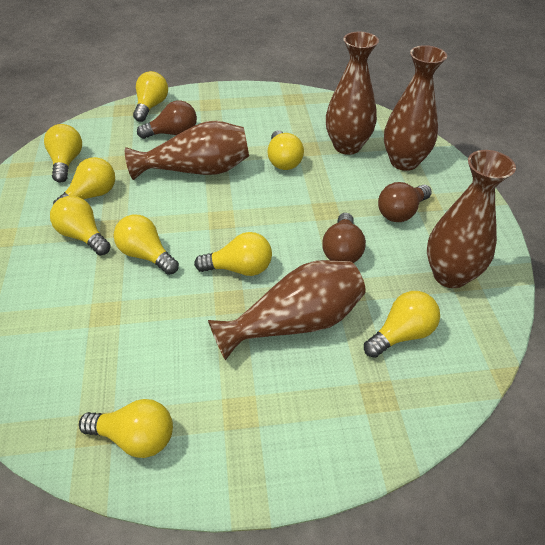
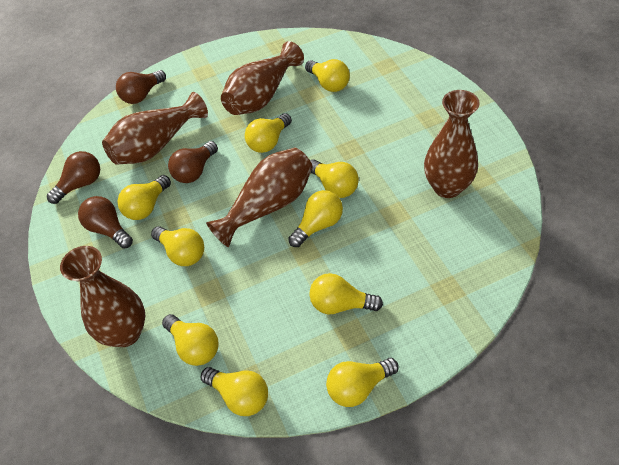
brown light bulb: 3 -> 4
yellow light bulb: 9 -> 10

